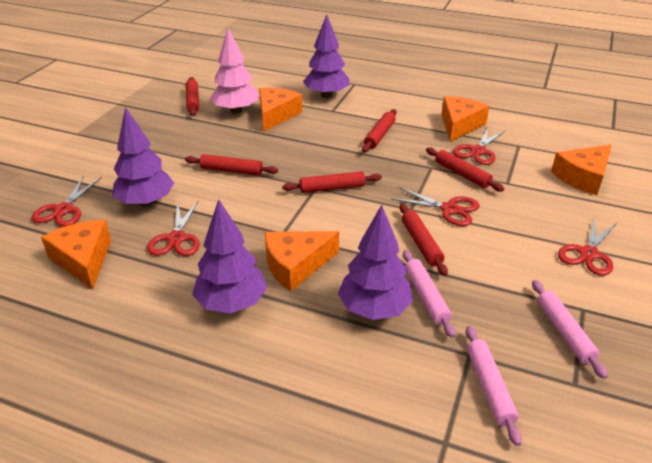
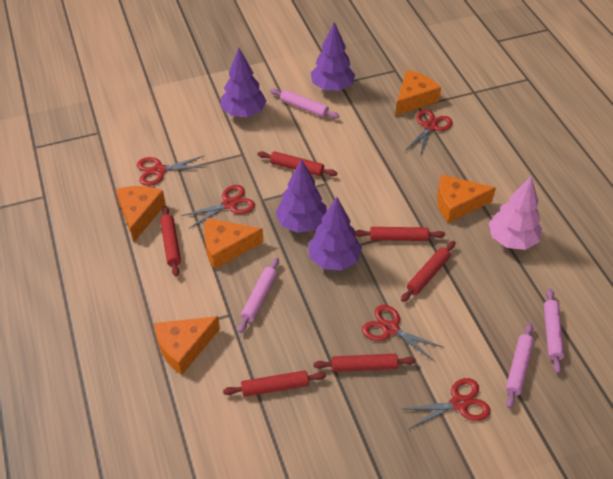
pink rolling pin: 3 -> 4

